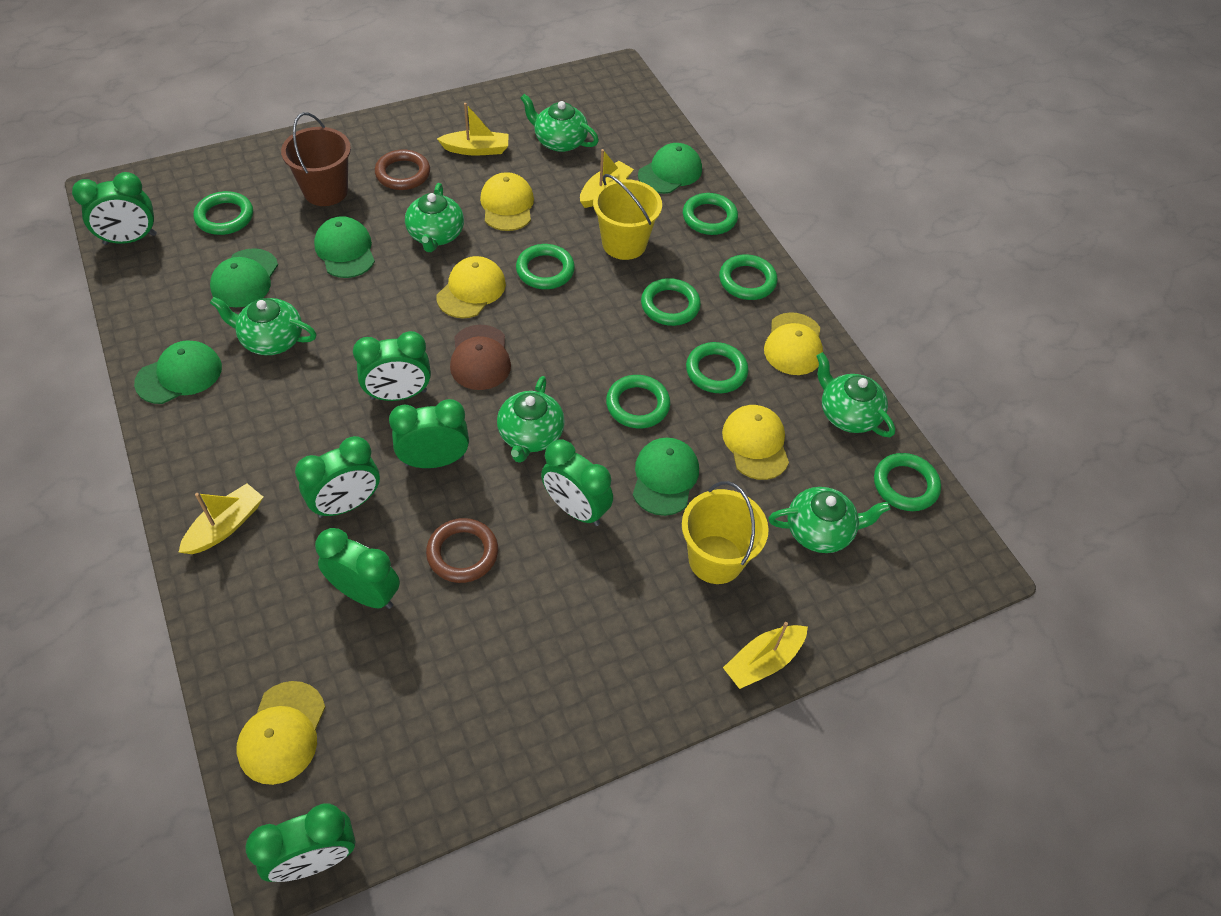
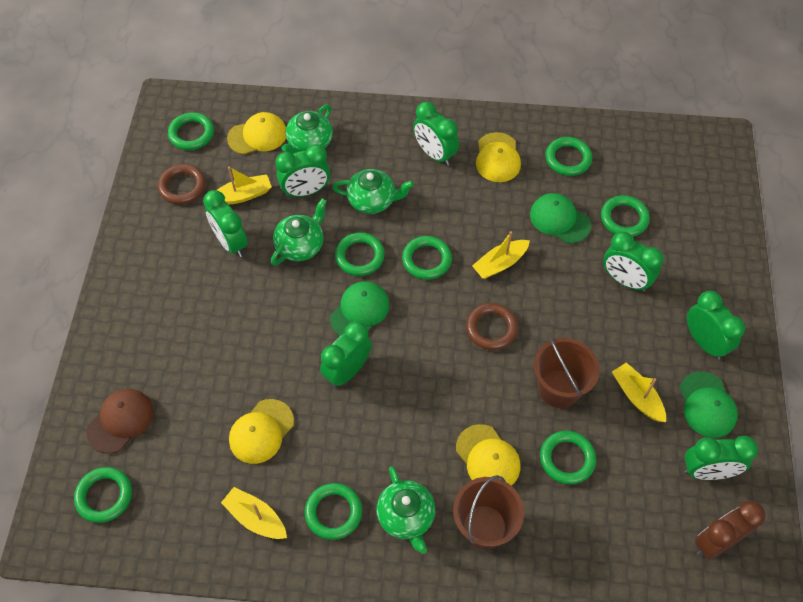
brown bucket: 1 -> 2
brown clock: 0 -> 1
green cap: 5 -> 3
green teapot: 6 -> 4
yellow bucket: 2 -> 0
yellow cap: 5 -> 4

